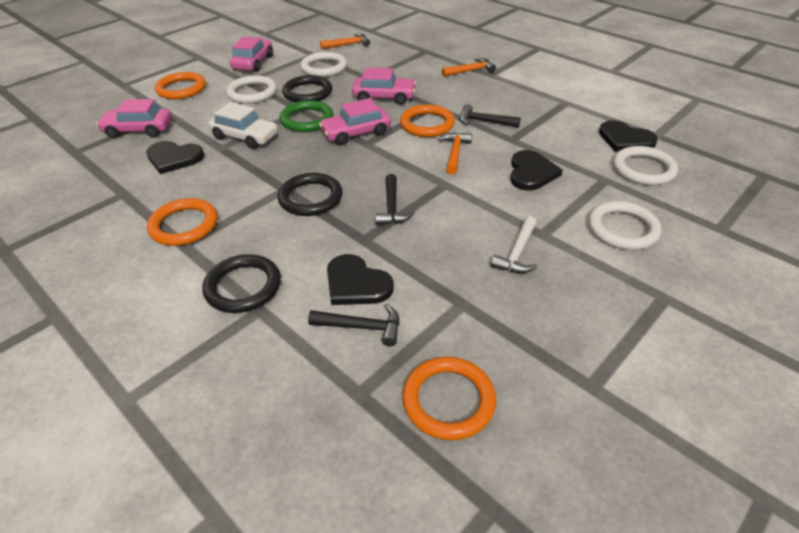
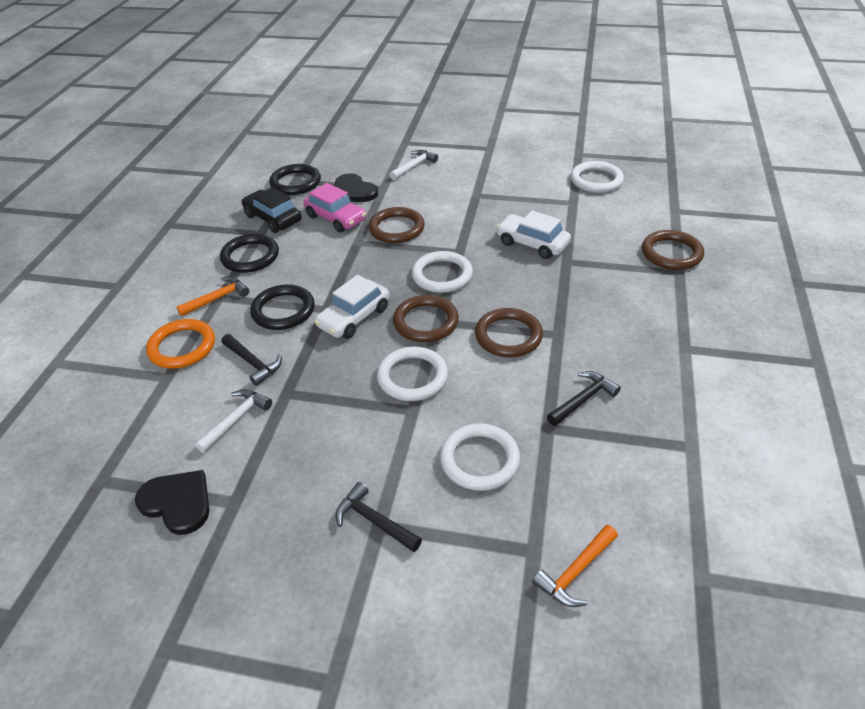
black car: 0 -> 1
black heart: 4 -> 2
brown ring: 0 -> 4
green ring: 1 -> 0
orange hammer: 3 -> 2
orange ring: 4 -> 1
pink car: 4 -> 1
white car: 1 -> 2
white hammer: 1 -> 2

